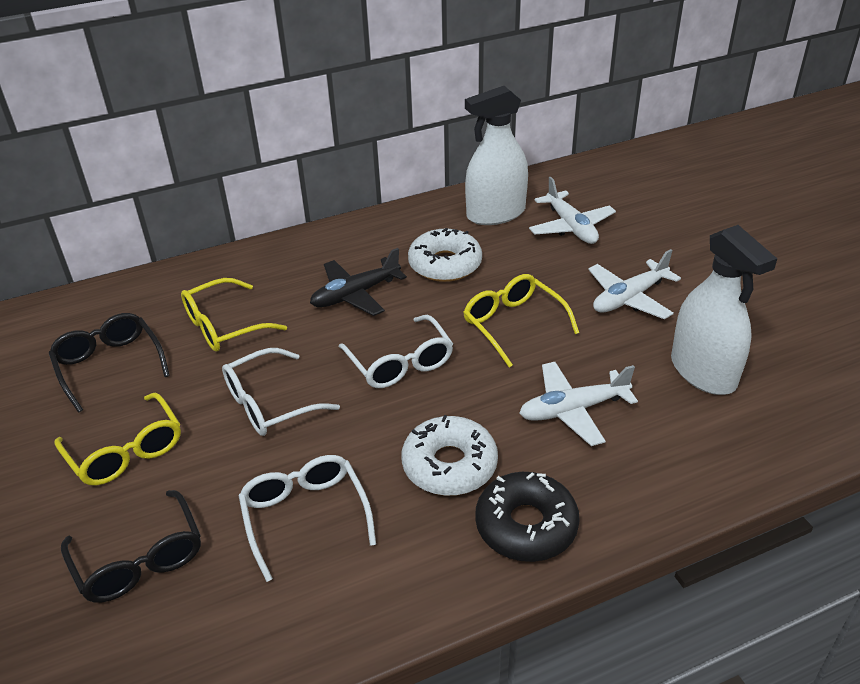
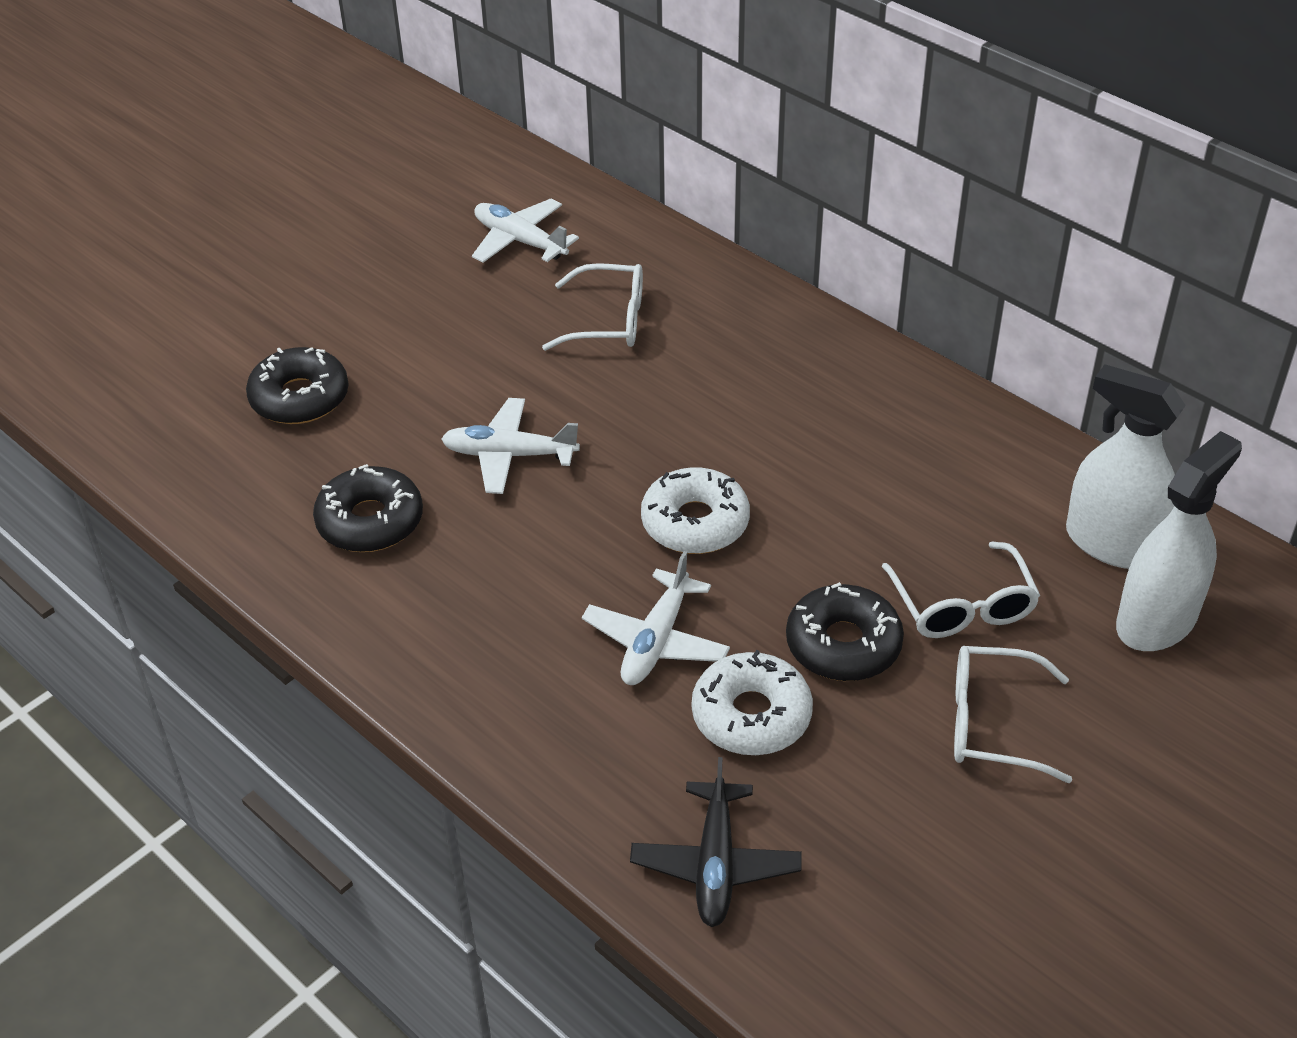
black donut: 1 -> 3
black glasses: 2 -> 0
yellow glasses: 3 -> 0

